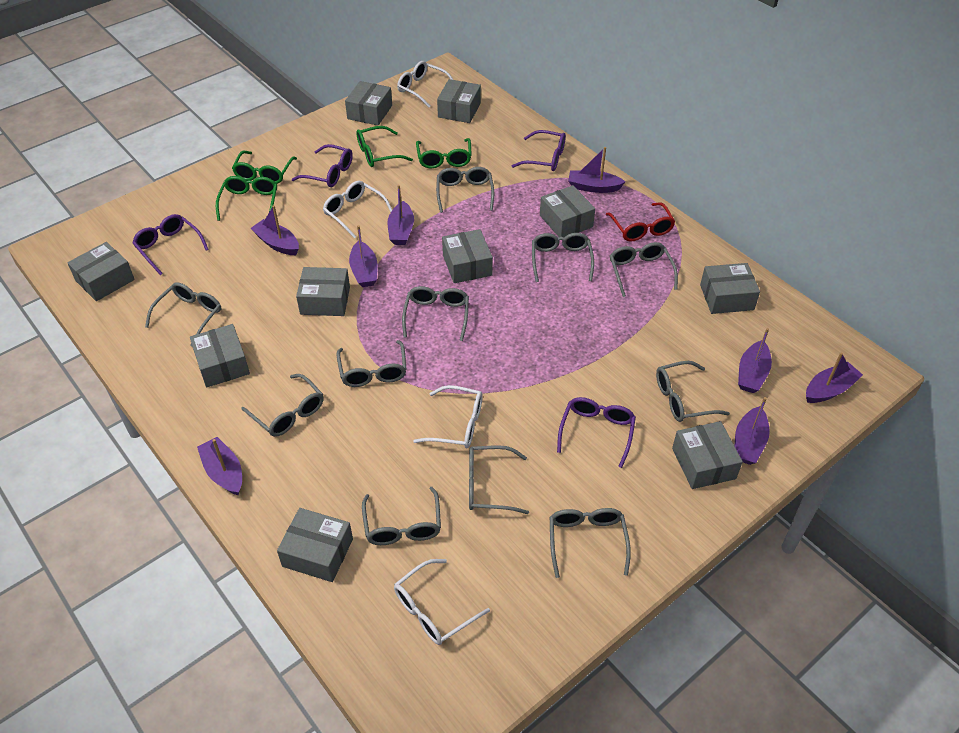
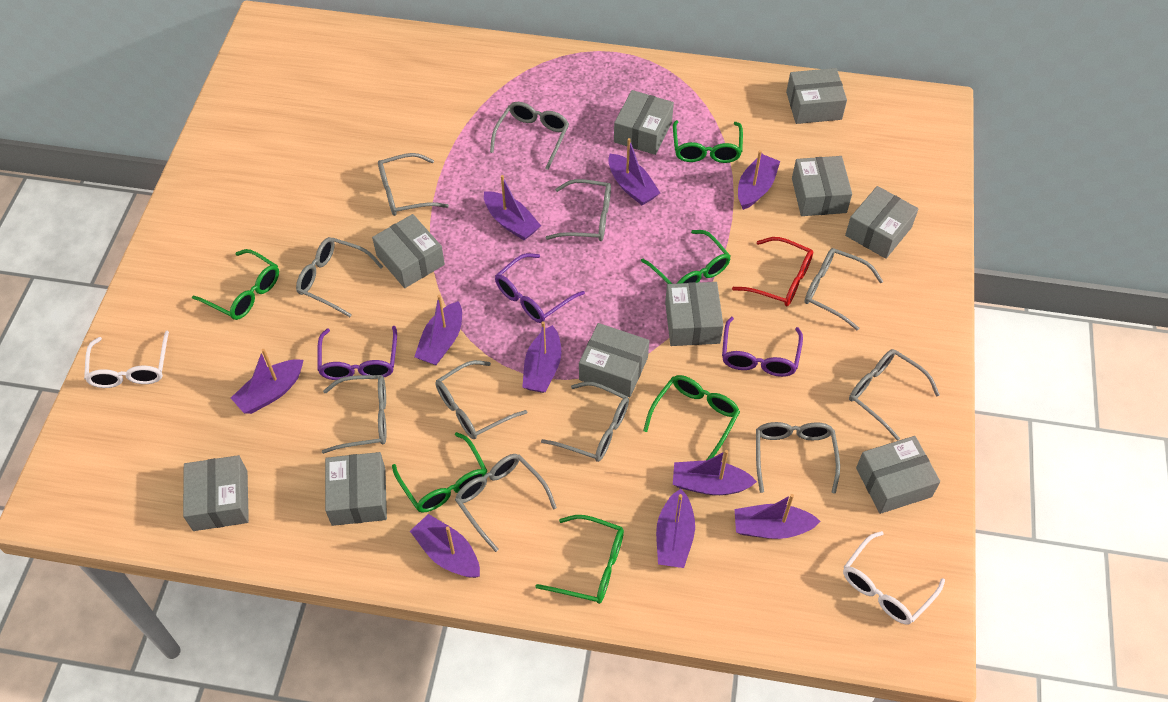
green glasses: 4 -> 6
purple boat: 8 -> 10
purple glasses: 4 -> 3
white glasses: 4 -> 2

